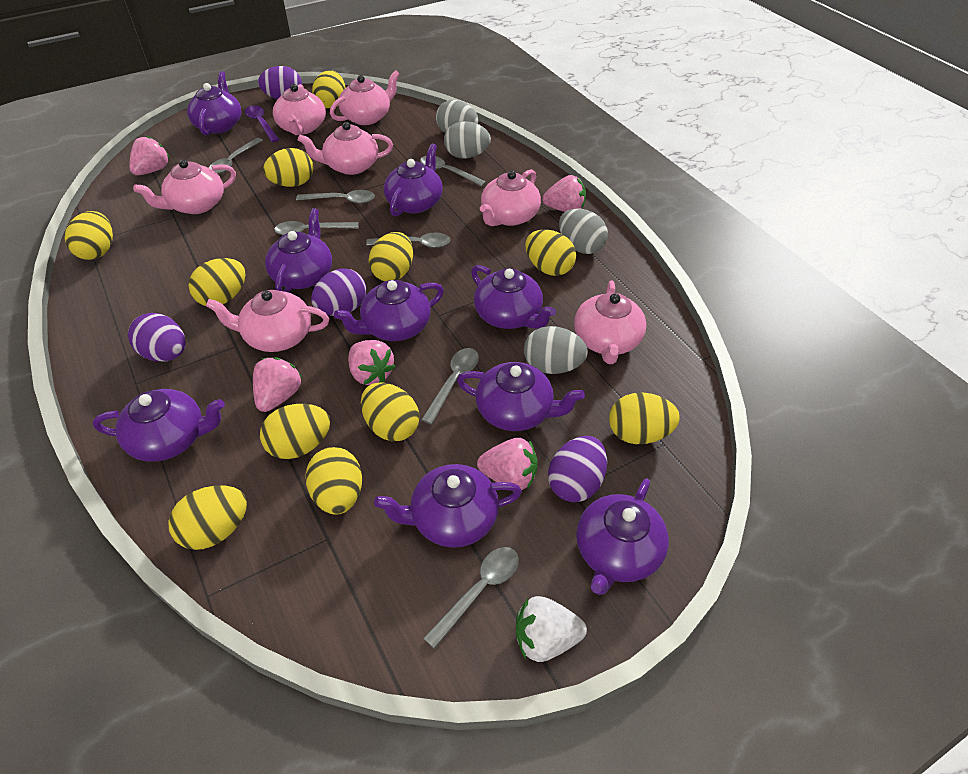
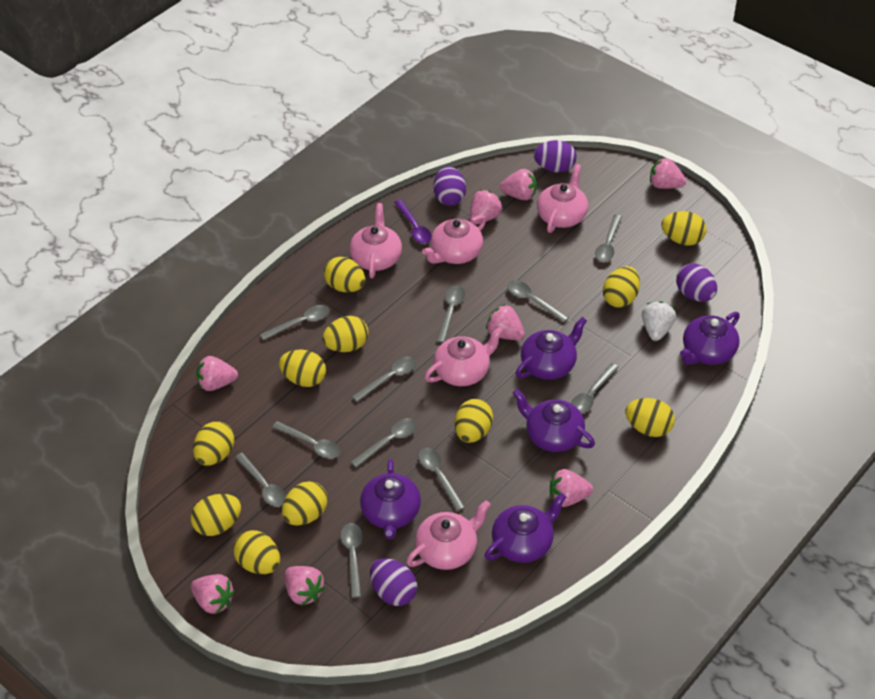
grey egg: 4 -> 0
grey spoon: 7 -> 11
pink strawberry: 5 -> 8
pink teapot: 7 -> 5
purple teapot: 9 -> 5

